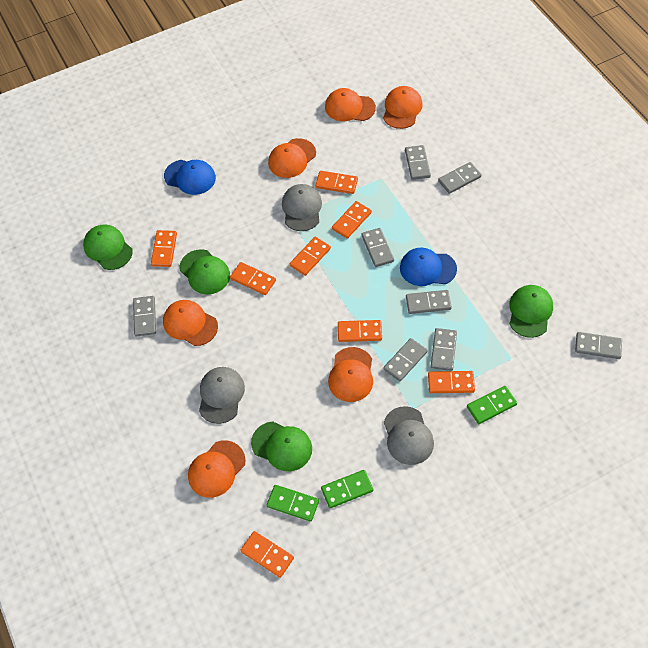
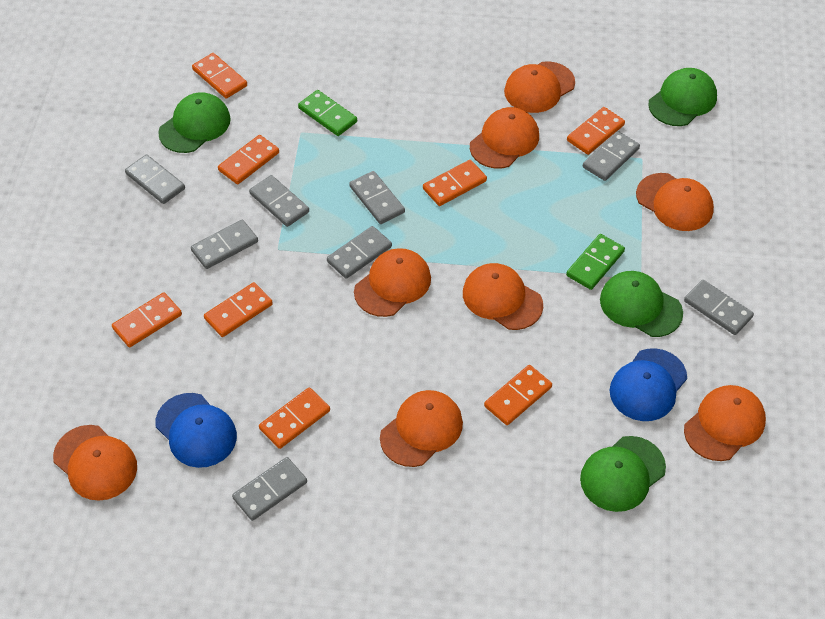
green domino: 3 -> 2
grey cap: 3 -> 0
orange cap: 6 -> 8

